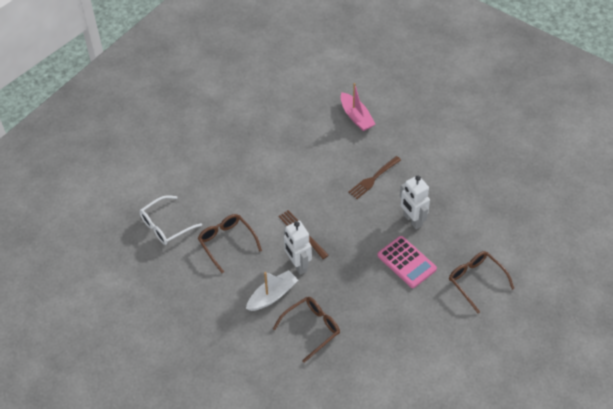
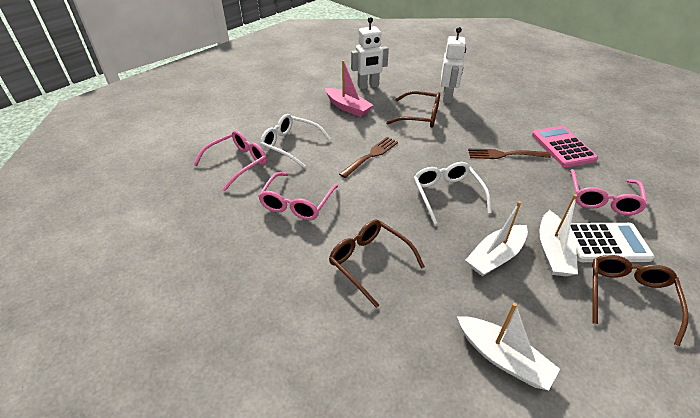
pink glasses: 0 -> 3
white boat: 1 -> 3
white calculator: 0 -> 1
white glasses: 1 -> 2

